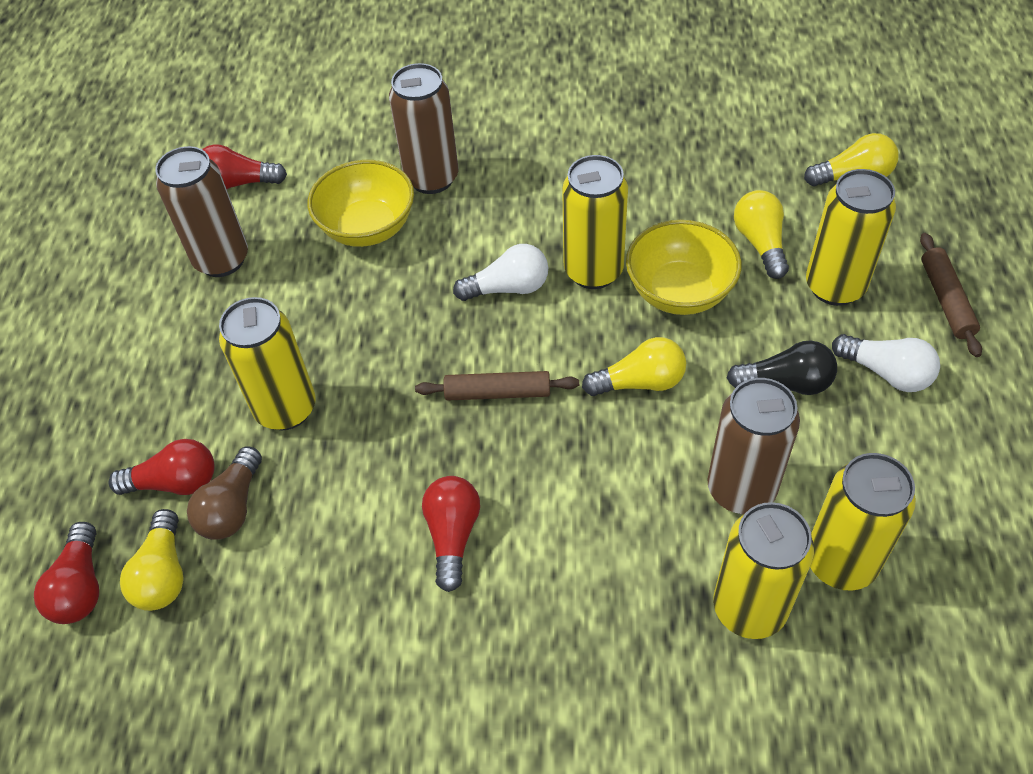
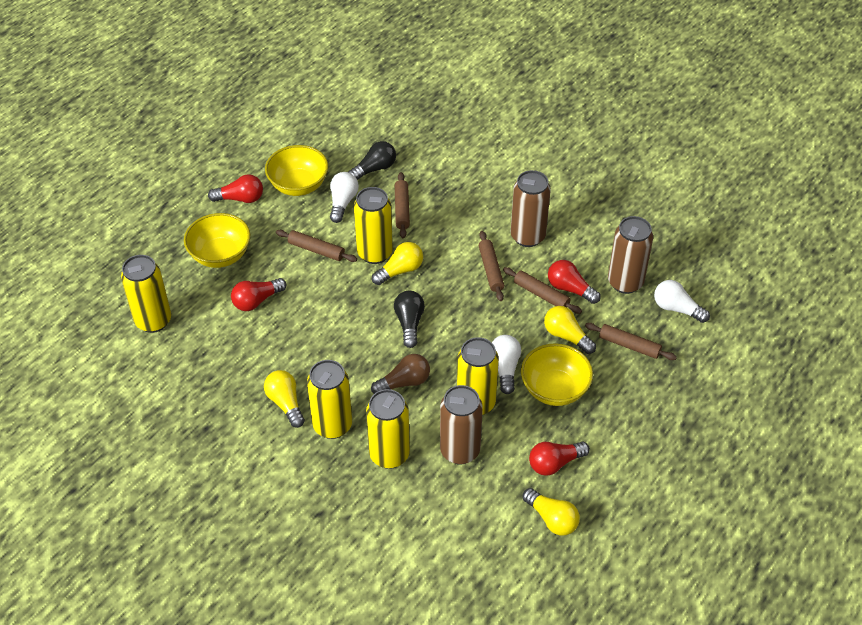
black light bulb: 1 -> 2
brown rolling pin: 2 -> 5
white light bulb: 2 -> 3
yellow bowl: 2 -> 3

